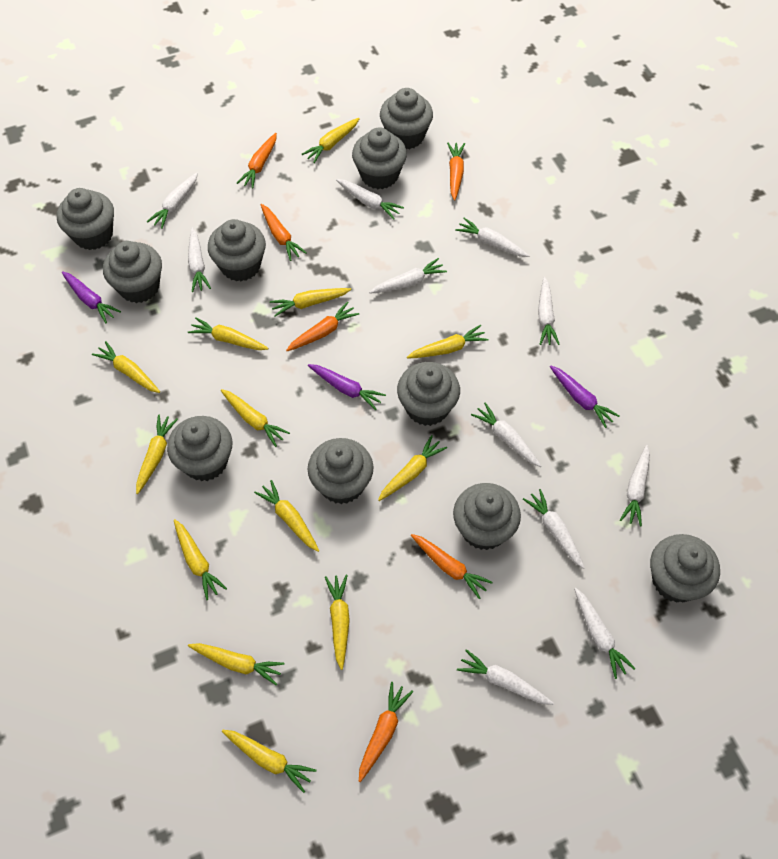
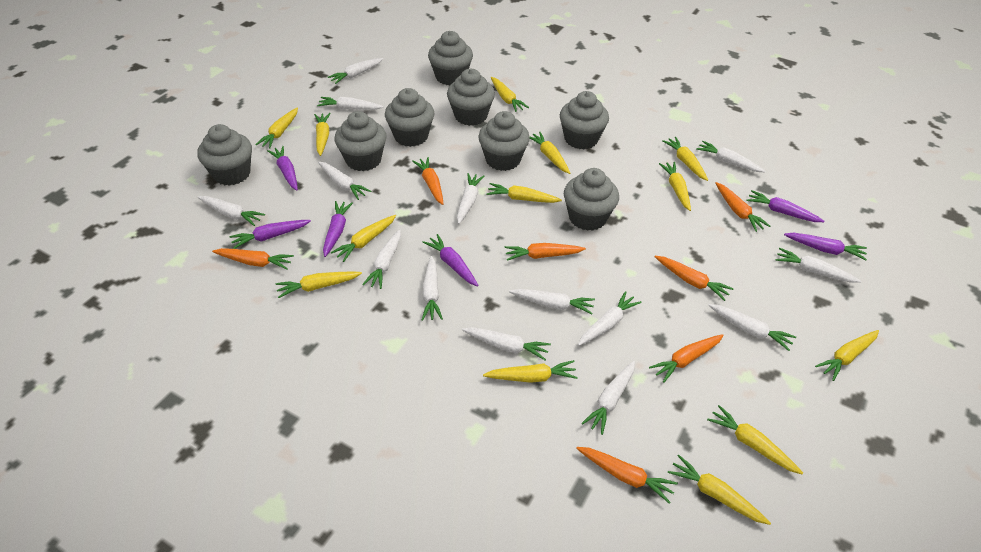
grey cupcake: 10 -> 8
orange carrot: 6 -> 7
purple carrot: 3 -> 6
white carrot: 11 -> 14

